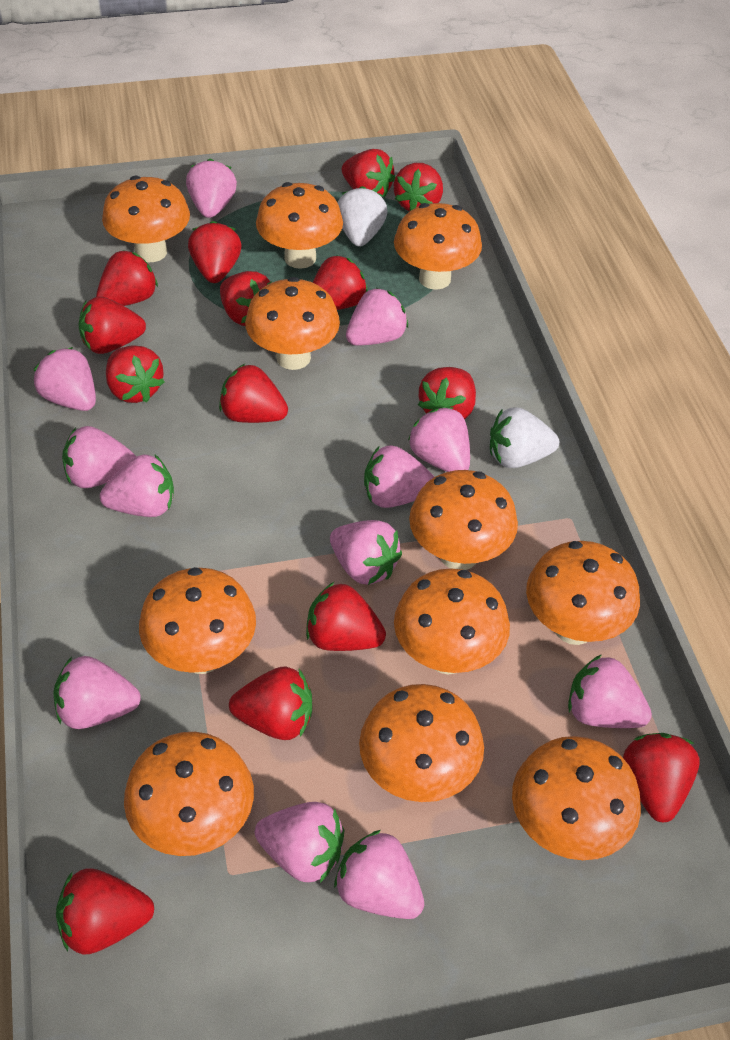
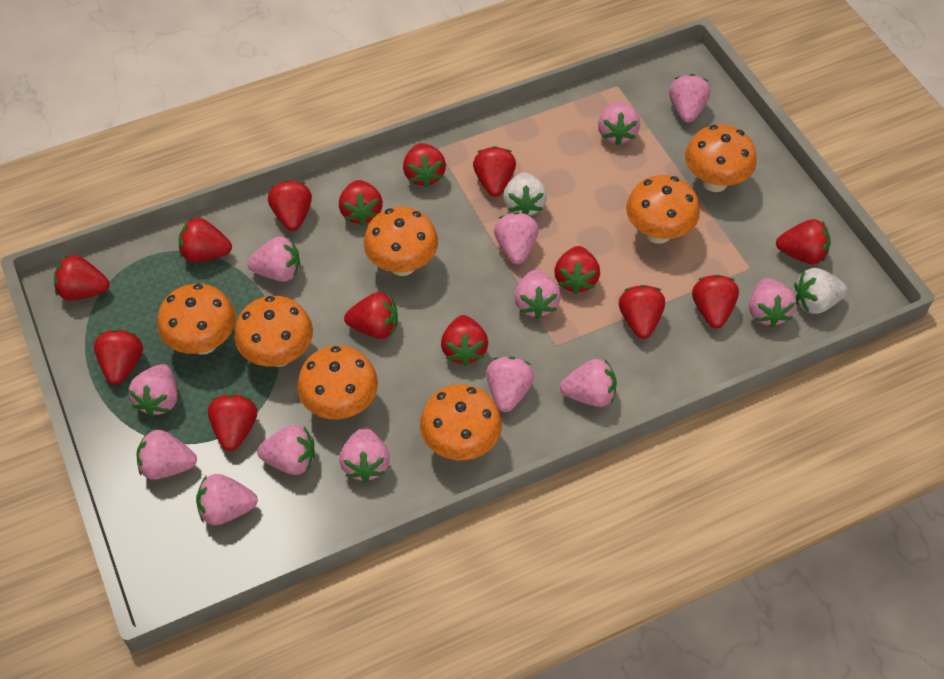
orange mushroom: 11 -> 7
pink strawberry: 12 -> 13

